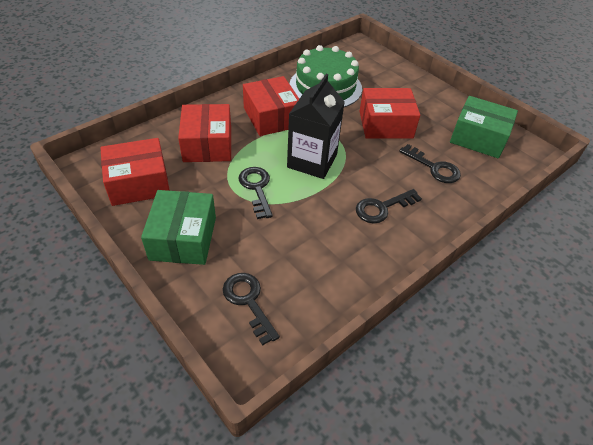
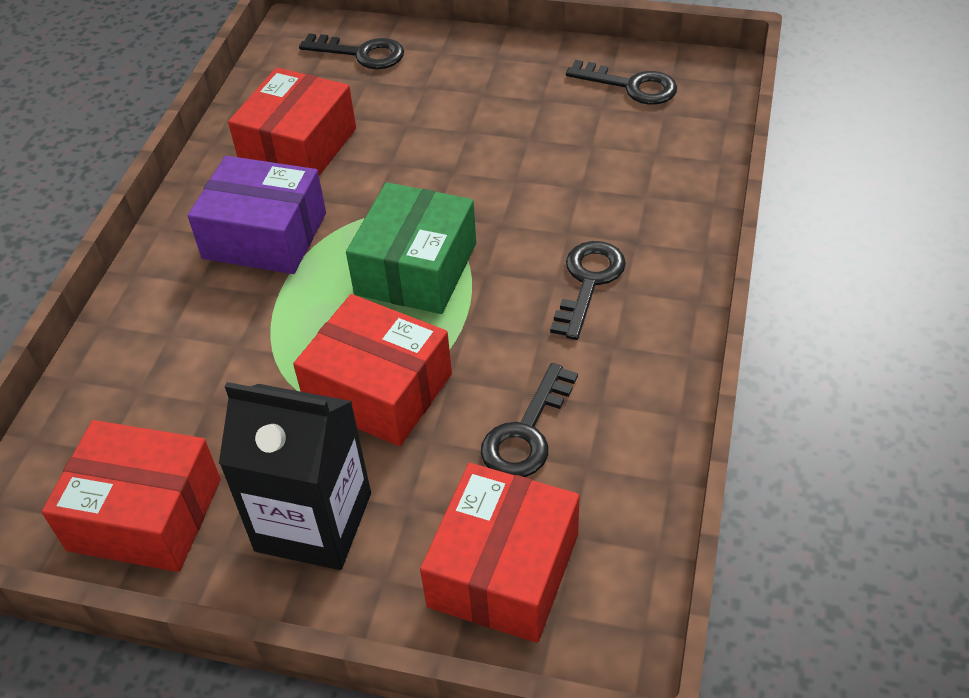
green box: 2 -> 1
green cake: 1 -> 0
purple box: 0 -> 1

